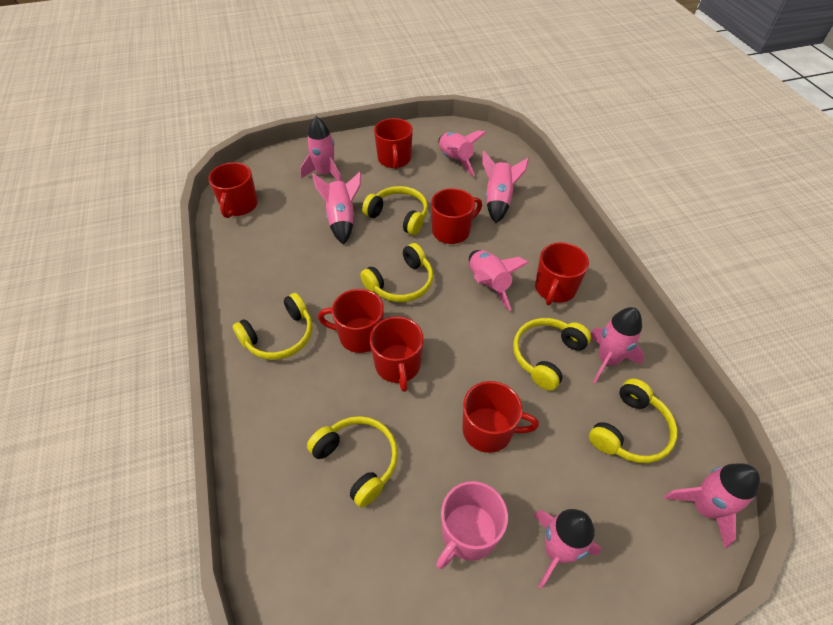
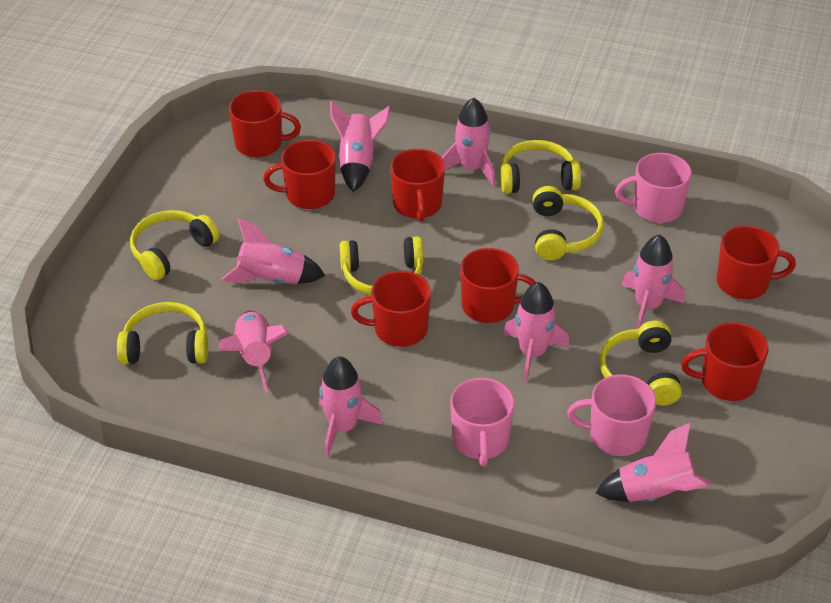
pink mug: 1 -> 3

